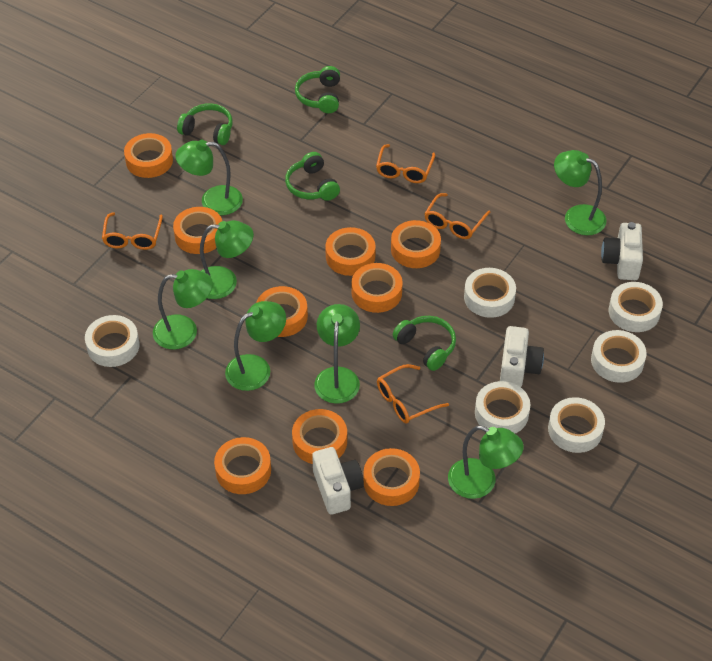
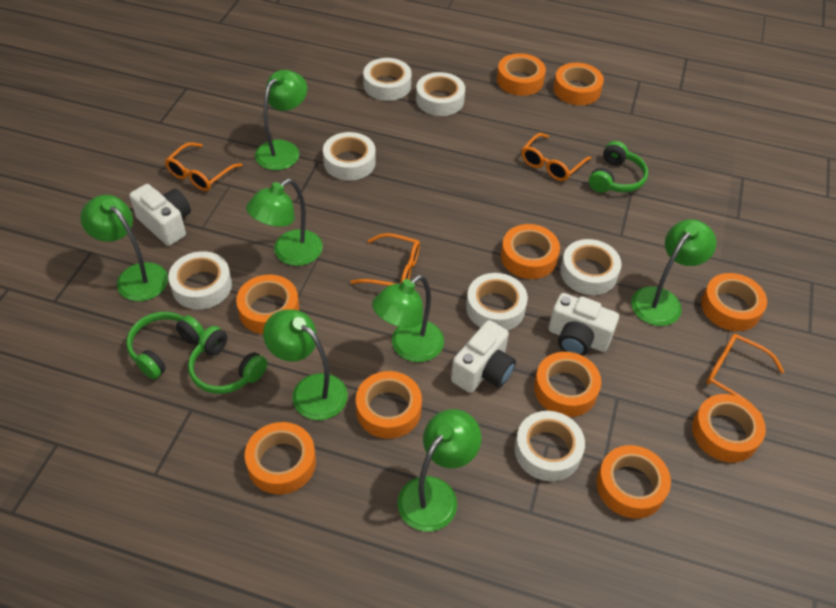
green headphones: 4 -> 3
orange tape: 9 -> 10
white tape: 6 -> 7

